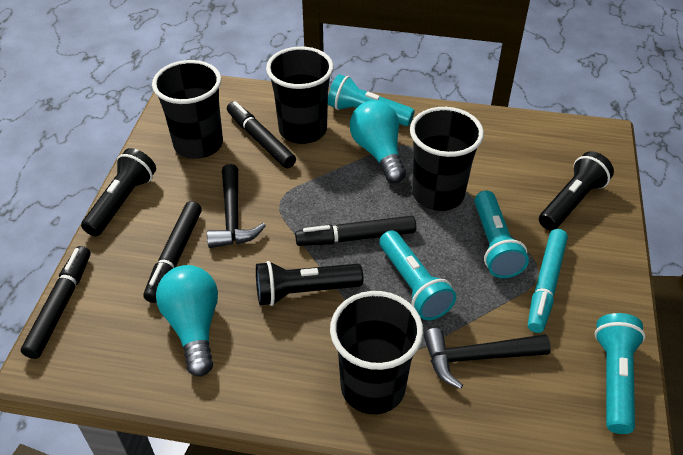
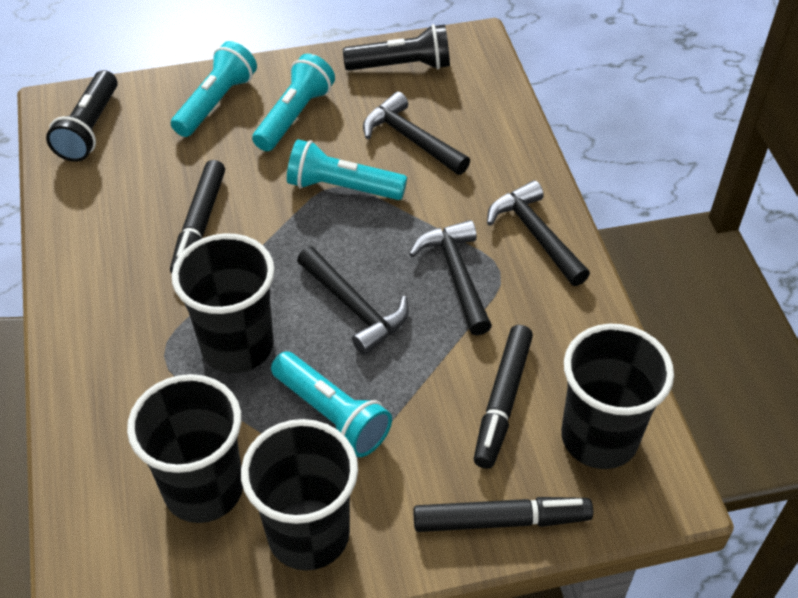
black flashlight: 3 -> 2
black hammer: 2 -> 4
black marker: 4 -> 3
turquoise light bulb: 2 -> 0
turquoise marker: 1 -> 0

